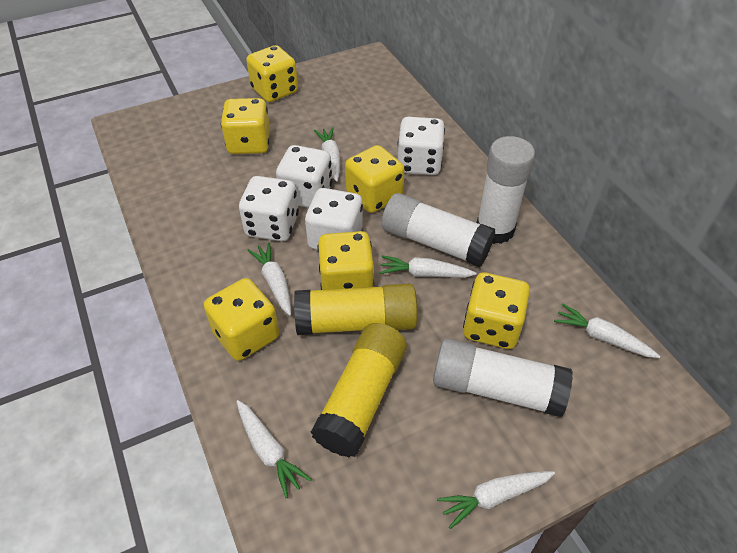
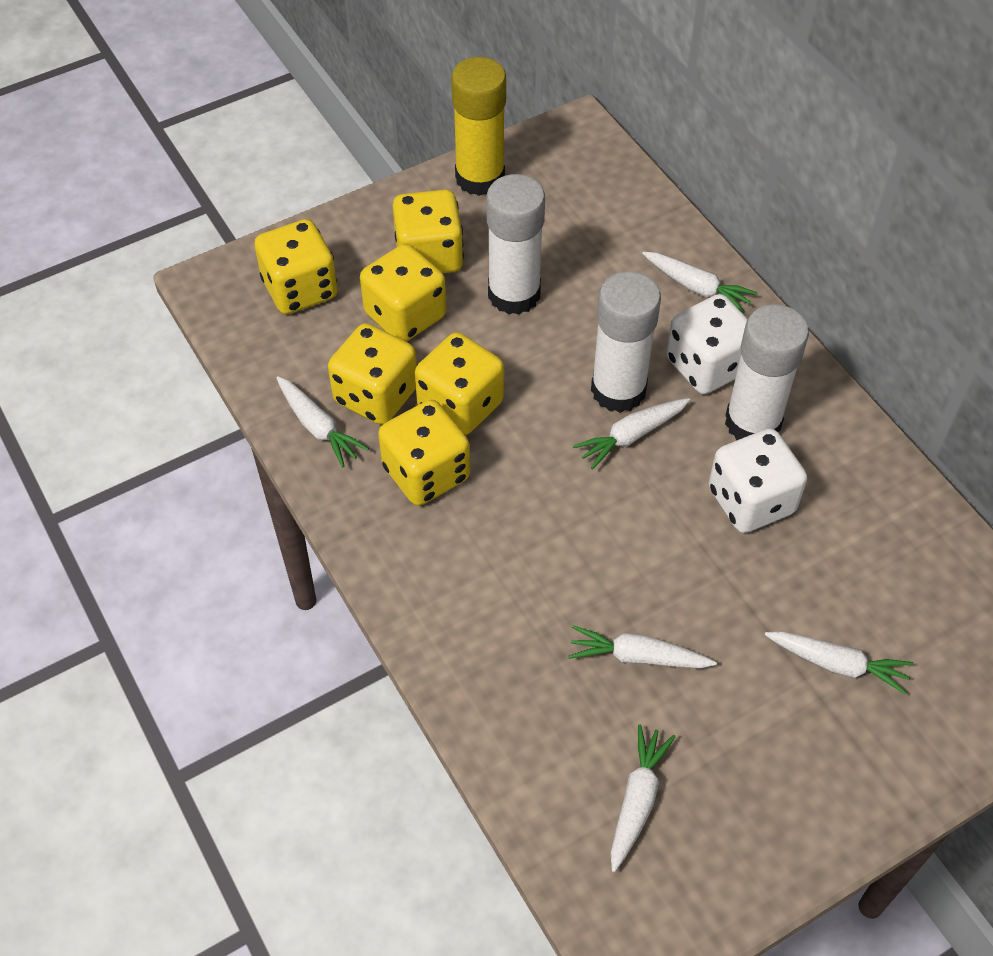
white dice: 4 -> 2
yellow glue stick: 2 -> 1

